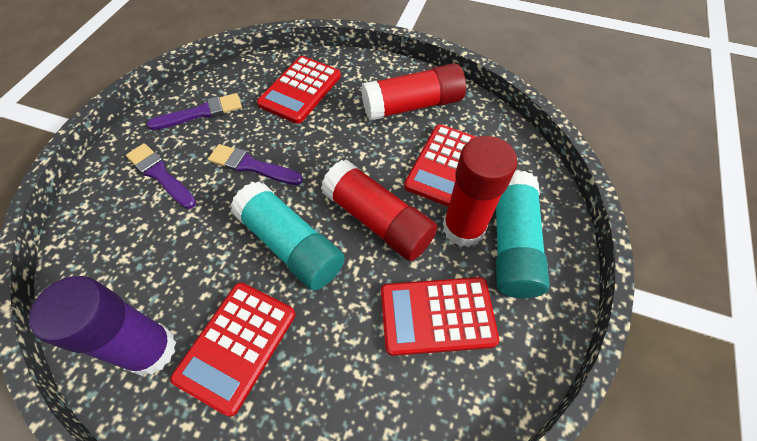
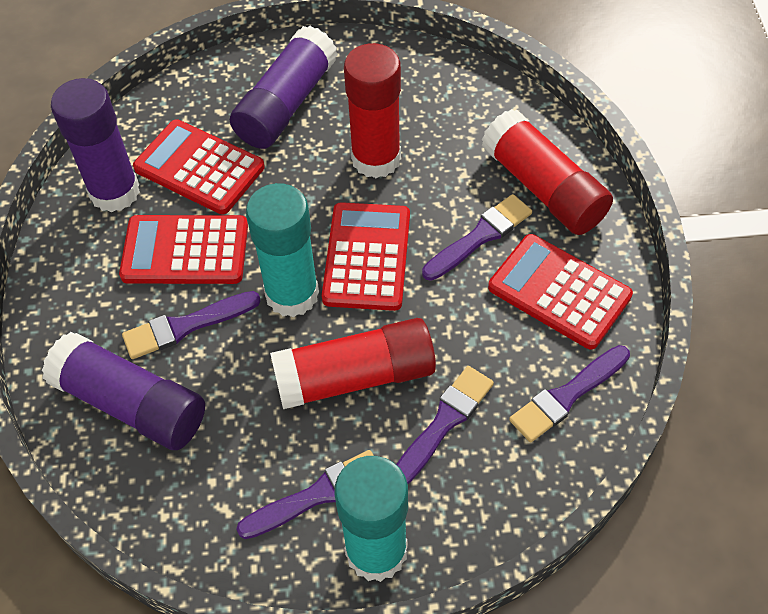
purple brush: 3 -> 5
purple glue stick: 1 -> 3

